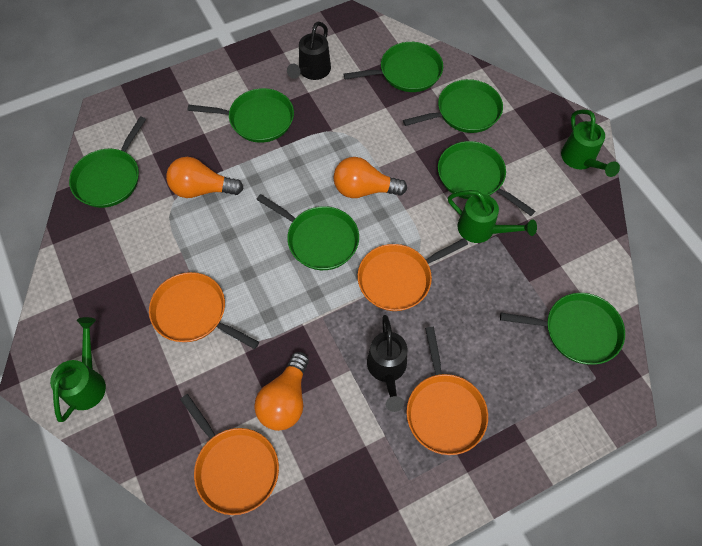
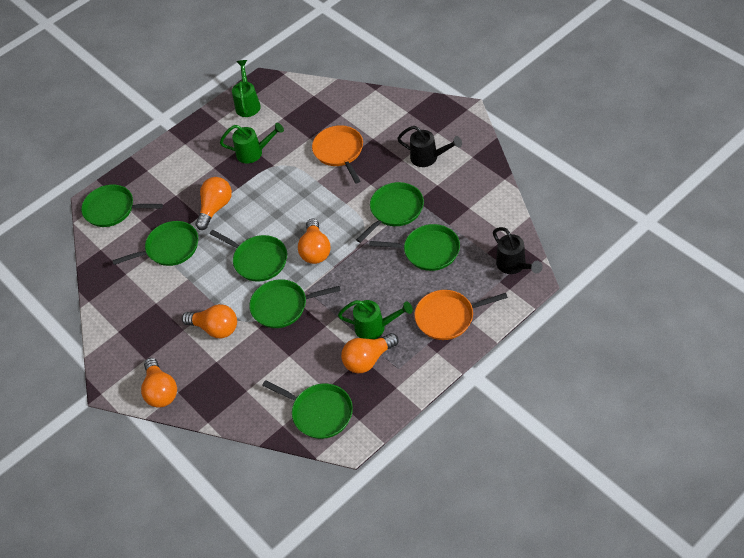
orange light bulb: 3 -> 5
orange pan: 4 -> 2

